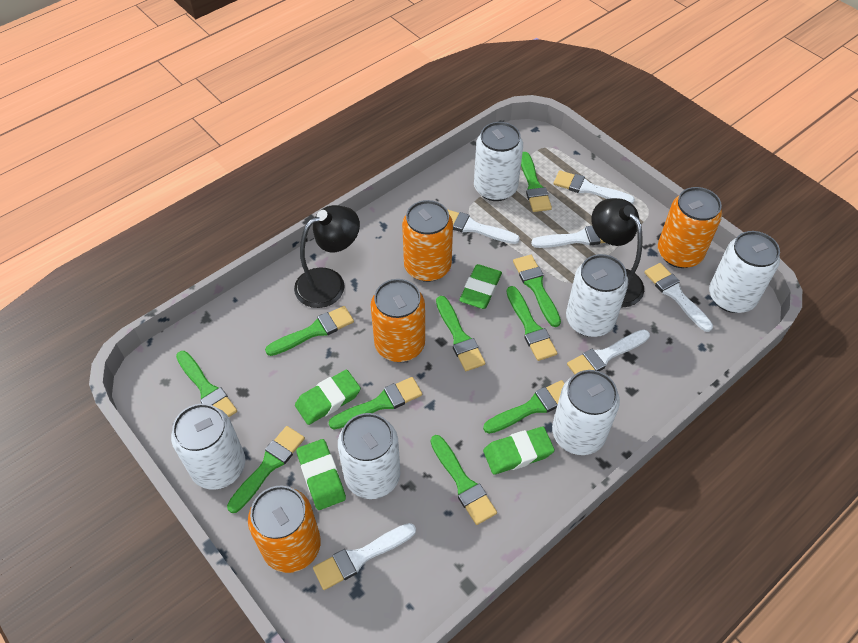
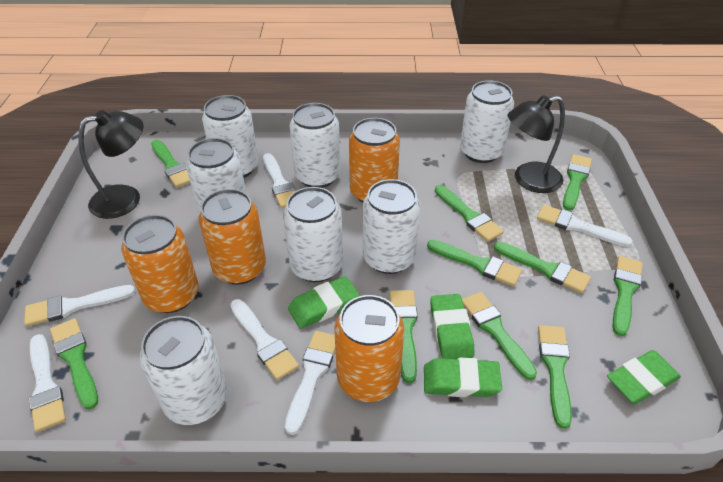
white can: 6 -> 7

